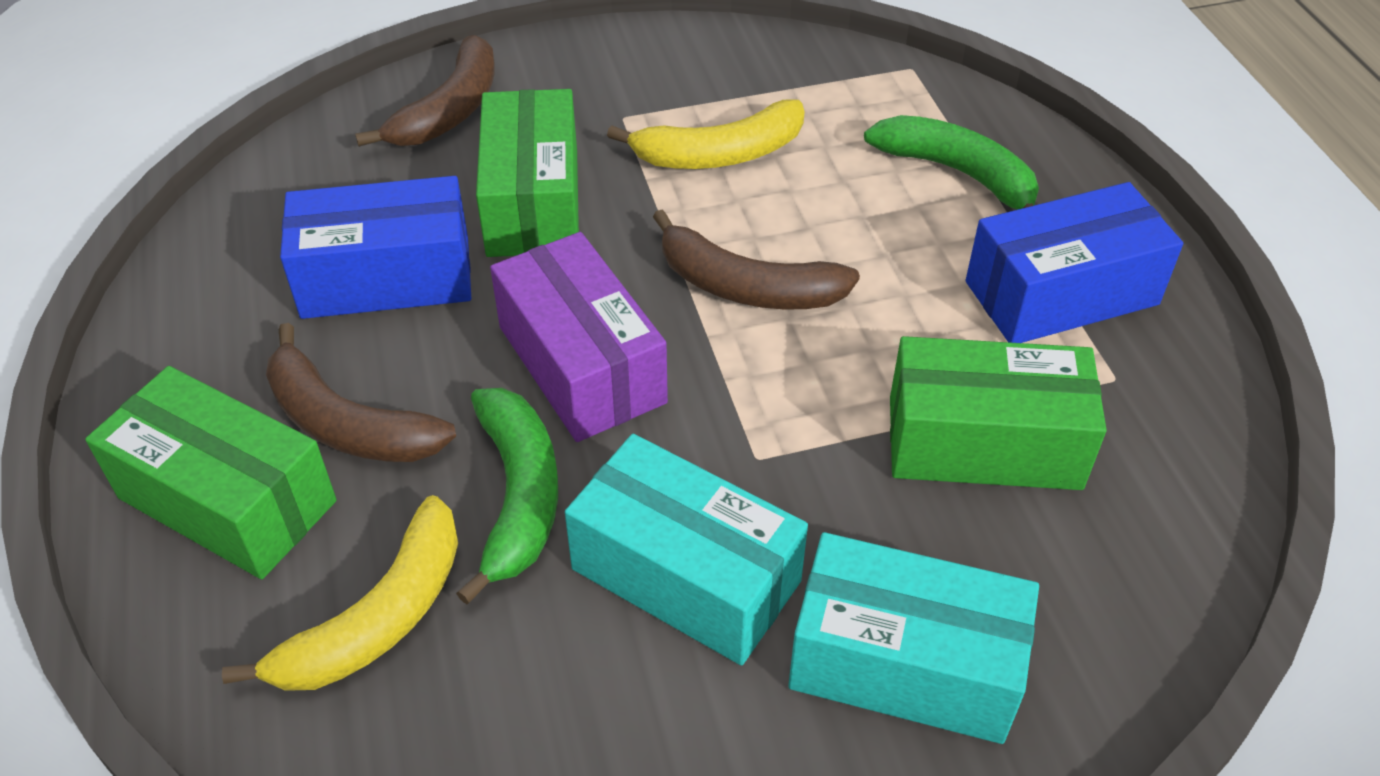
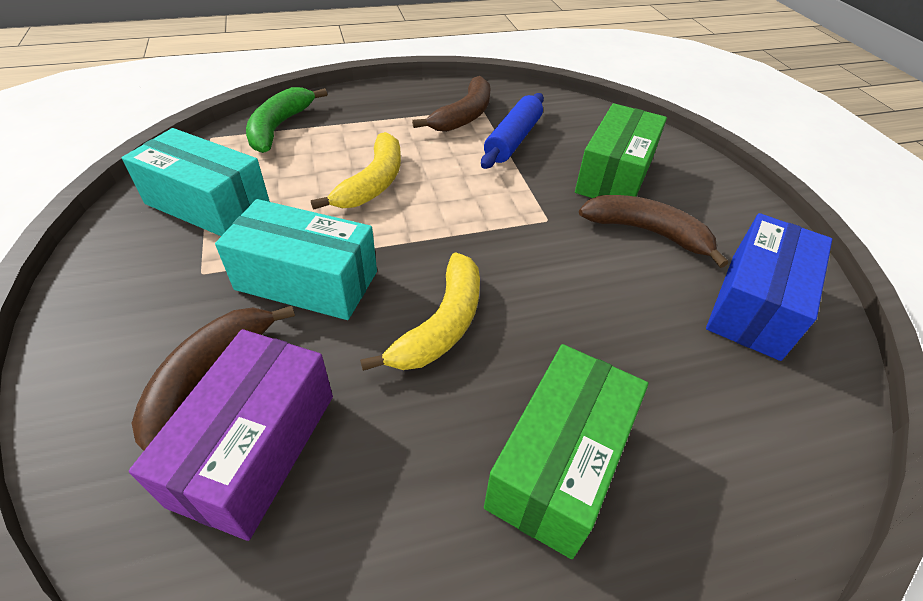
blue box: 2 -> 1
blue rolling pin: 0 -> 1
green banana: 2 -> 1
green box: 3 -> 2

